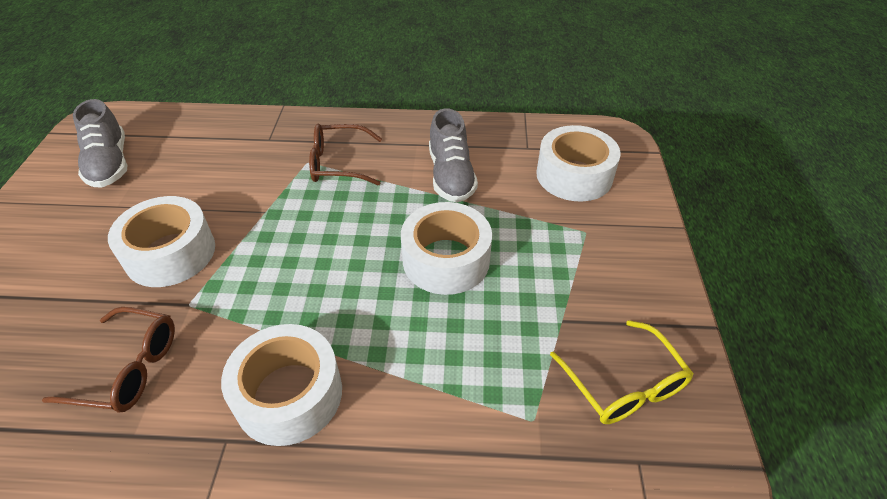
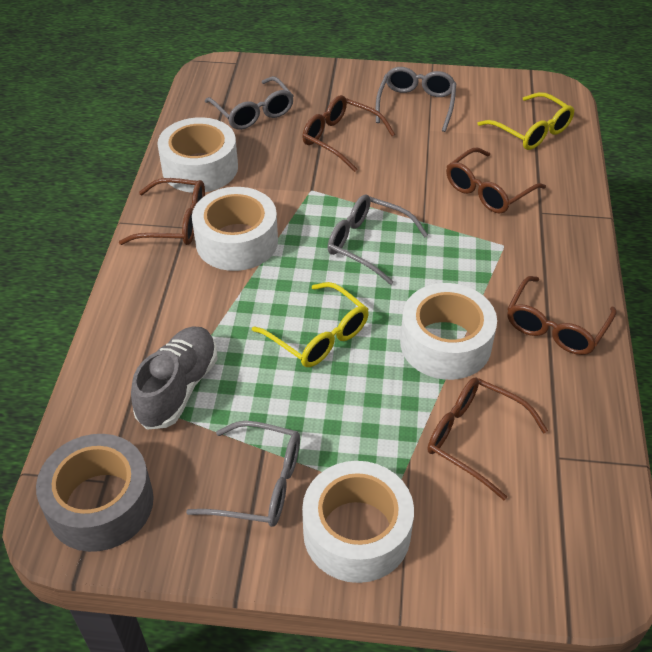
brown glasses: 2 -> 5
grey glasses: 0 -> 4
grey shoe: 2 -> 1
grey tape: 0 -> 1
yellow glasses: 1 -> 2

